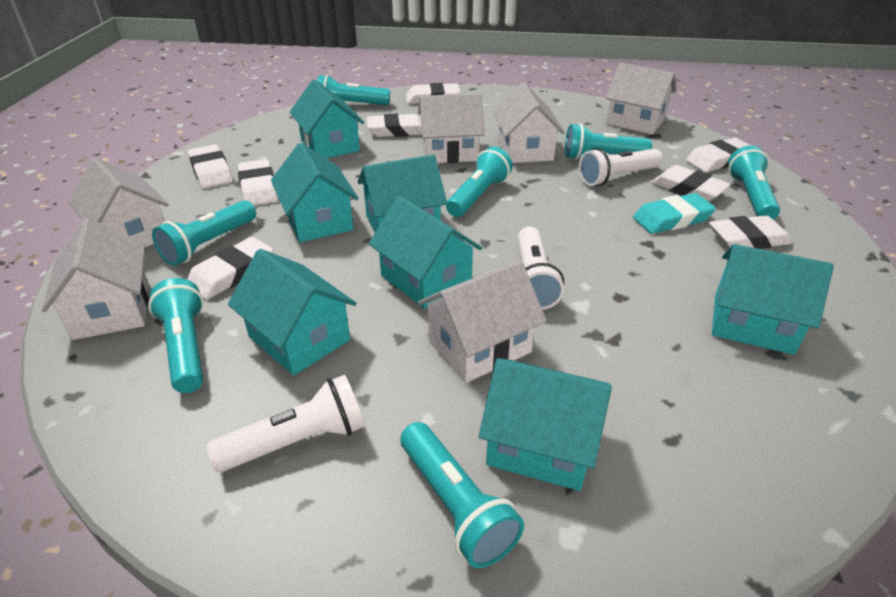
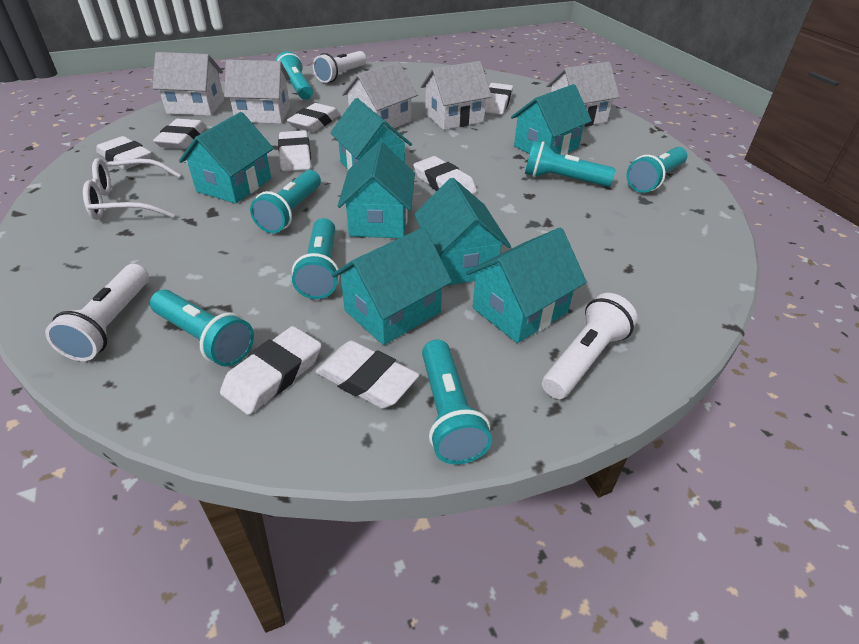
turquoise eraser: 1 -> 0
white glasses: 0 -> 1
white house: 6 -> 5

